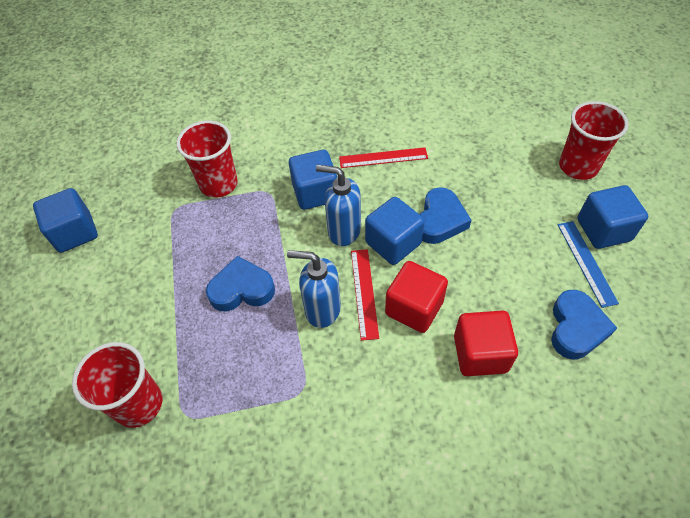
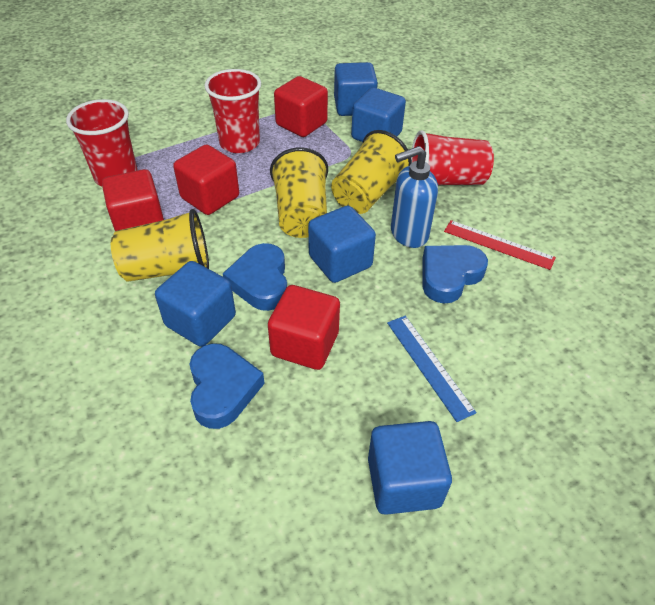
blue cube: 4 -> 5
blue soap dispenser: 2 -> 1
red cube: 2 -> 4
red ruler: 2 -> 1
yellow cup: 0 -> 3

